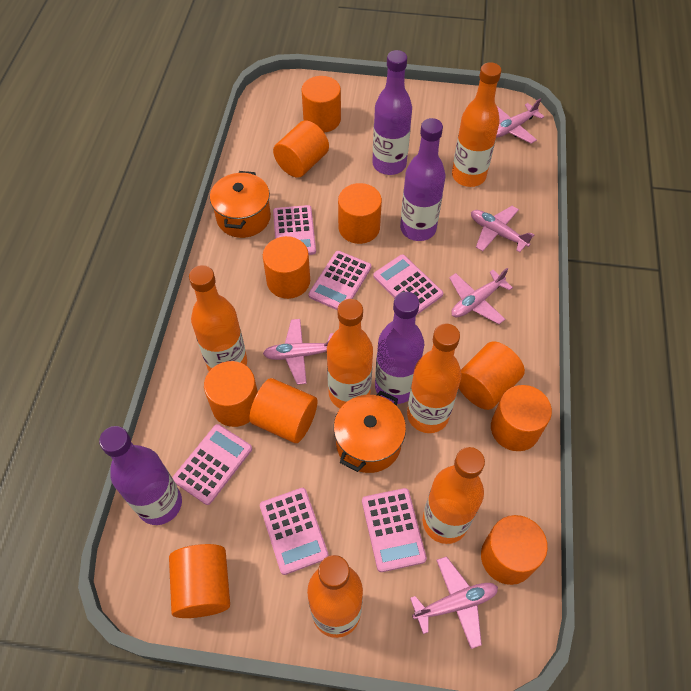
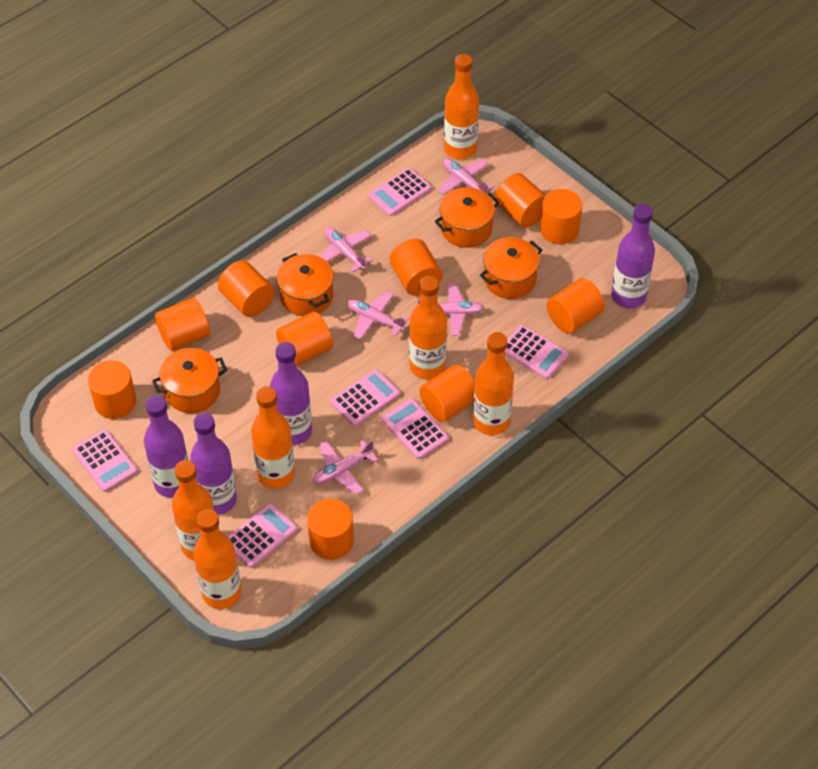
orange pot: 2 -> 4

